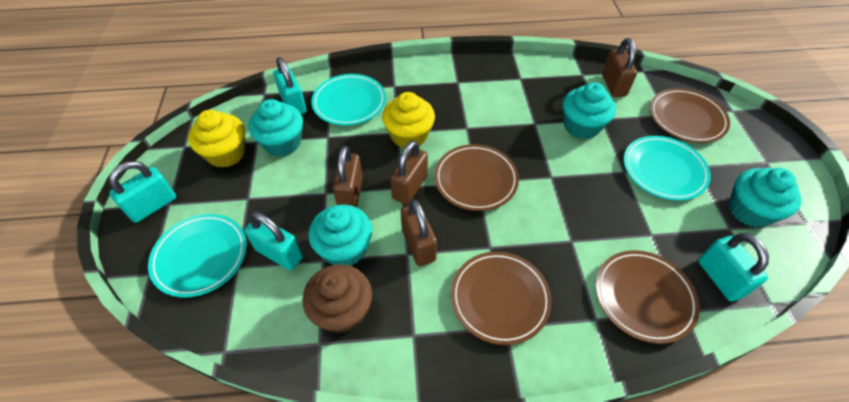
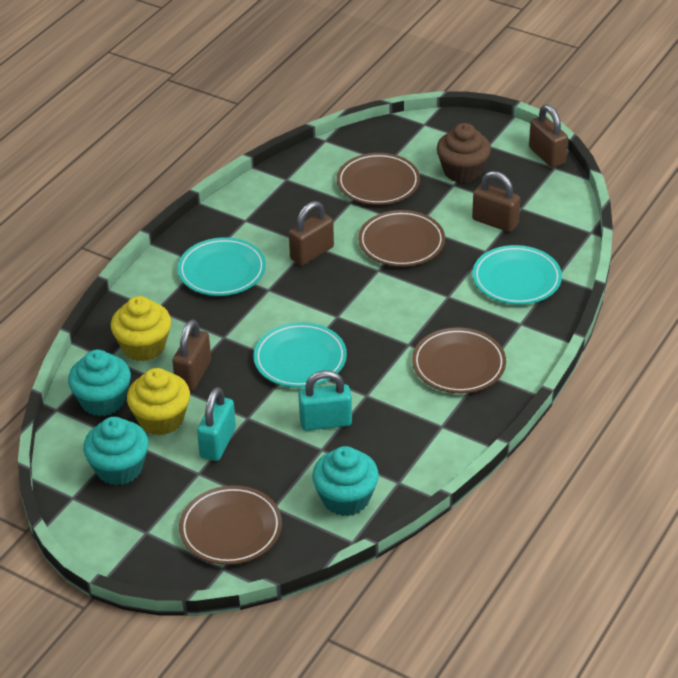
turquoise cupcake: 4 -> 3
turquoise padlock: 4 -> 2

